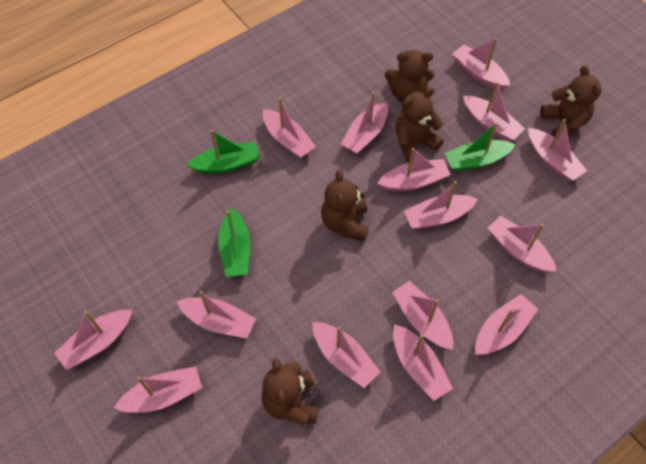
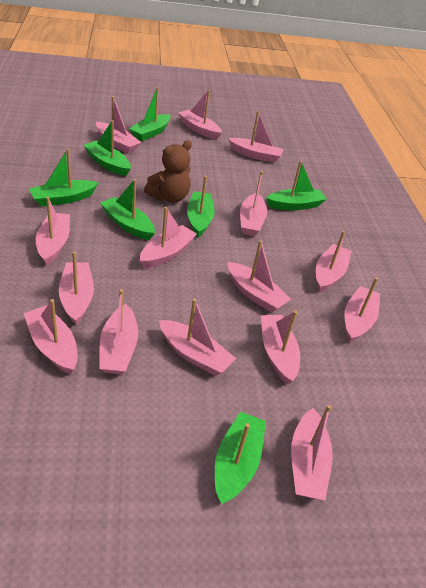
brown teddy bear: 5 -> 1
green boat: 3 -> 7

